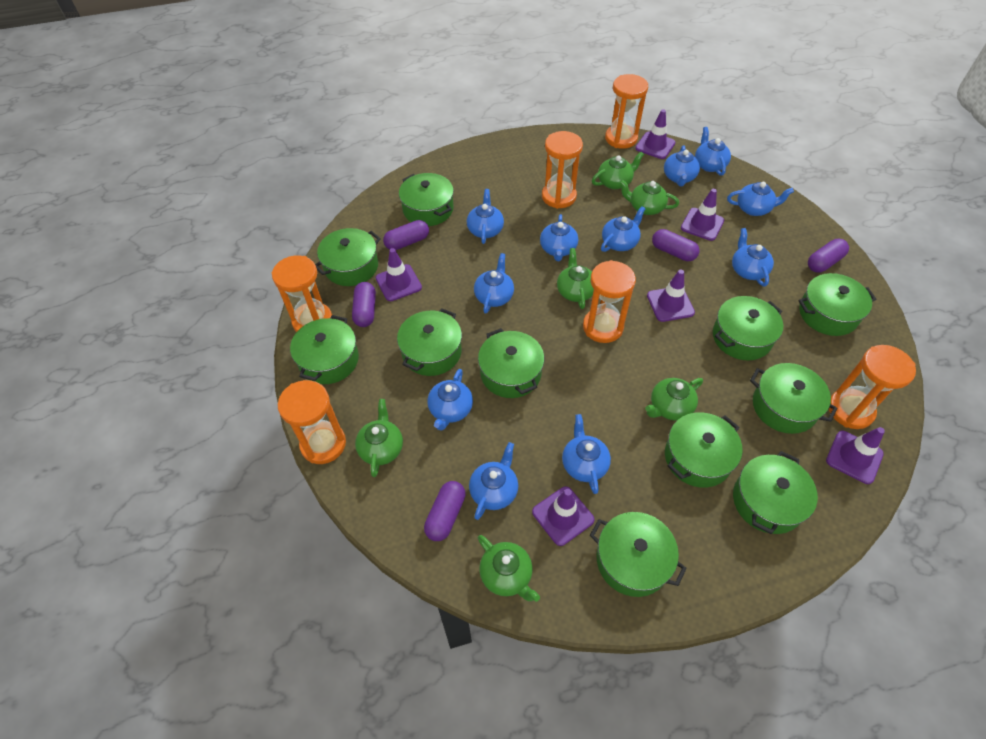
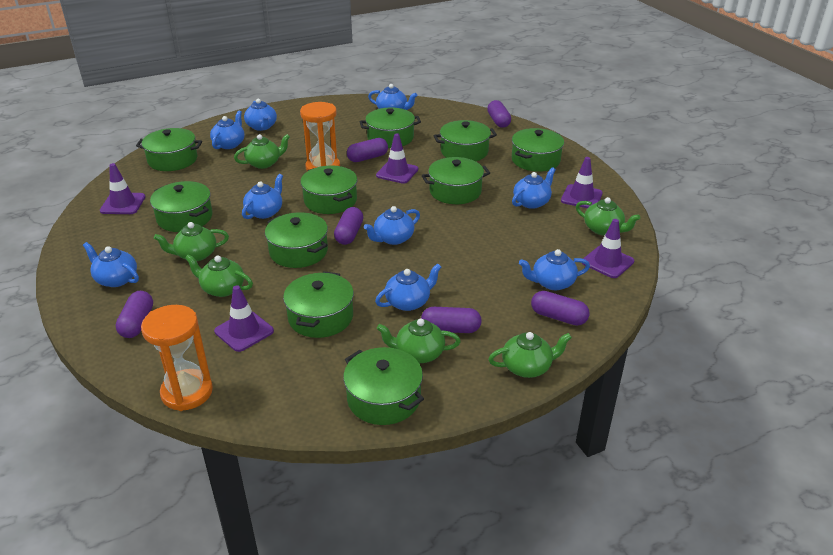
blue teapot: 11 -> 9
green pot: 11 -> 10
orange hourglass: 6 -> 2
purple capsule: 5 -> 6
purple traffic cone: 6 -> 5

